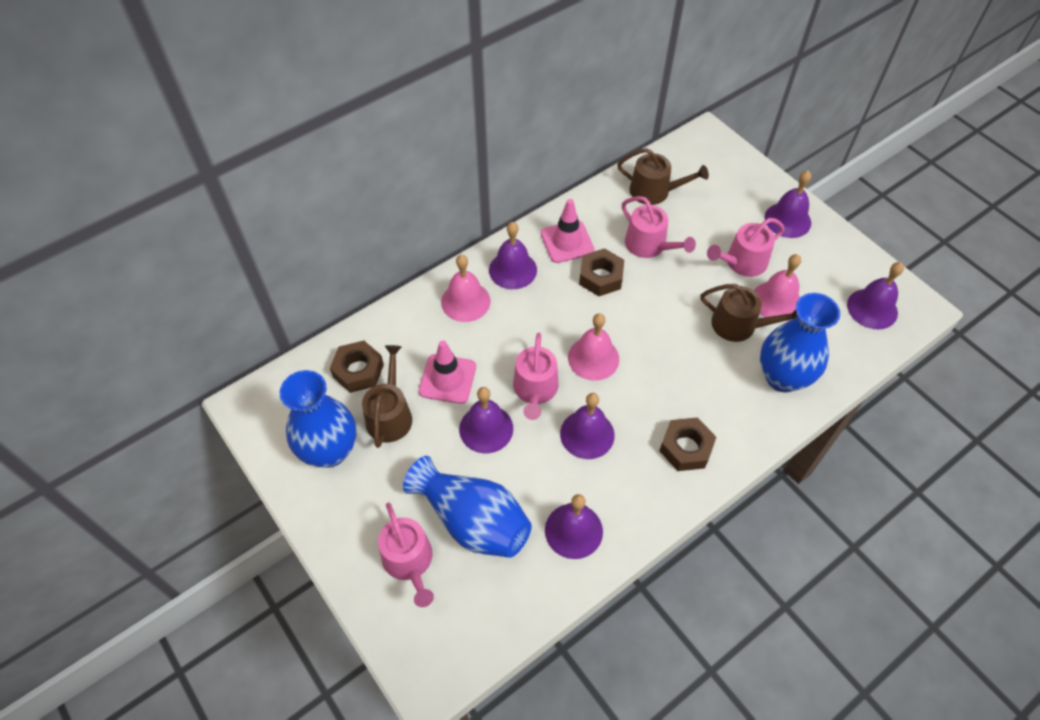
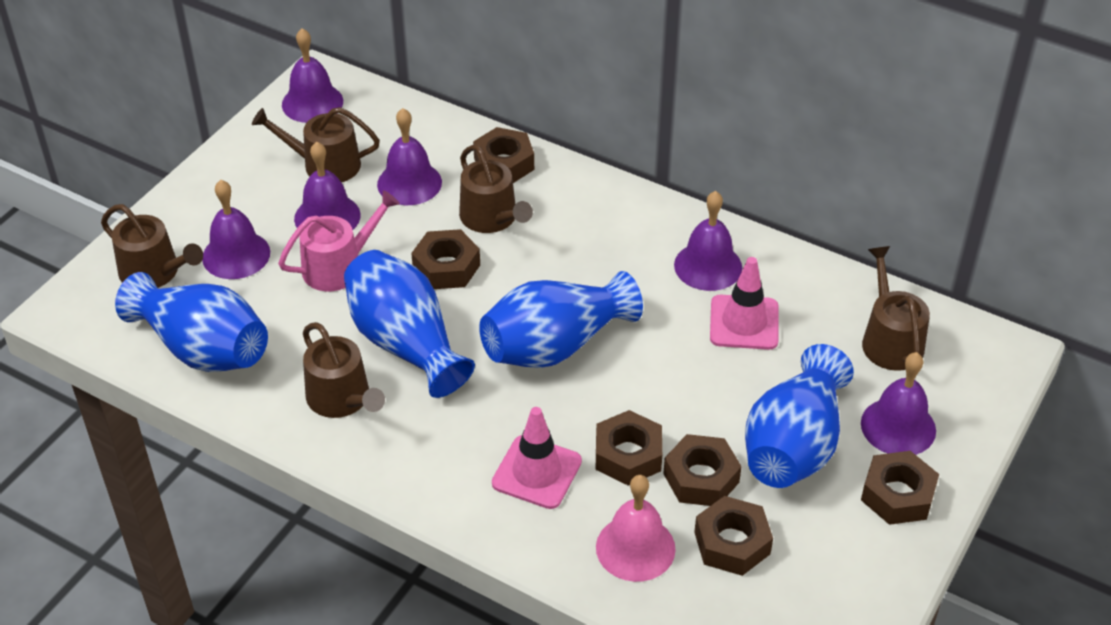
blue vase: 3 -> 4
brown nut: 3 -> 6
brown watering can: 3 -> 5
pink bell: 3 -> 1
pink watering can: 4 -> 1

